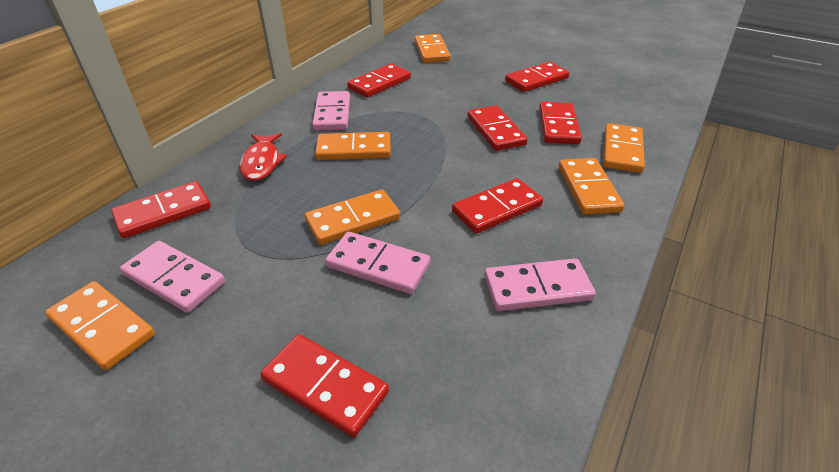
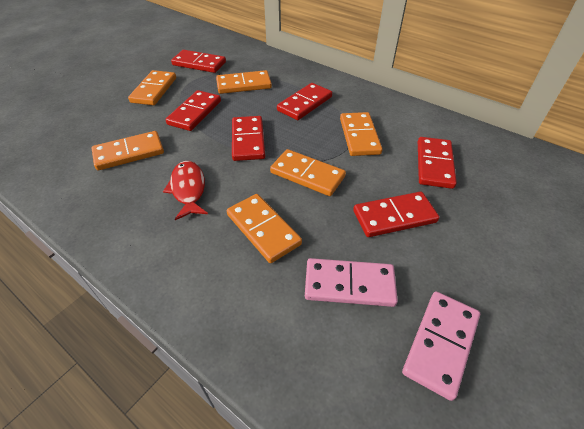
pink domino: 4 -> 2
red domino: 7 -> 6

